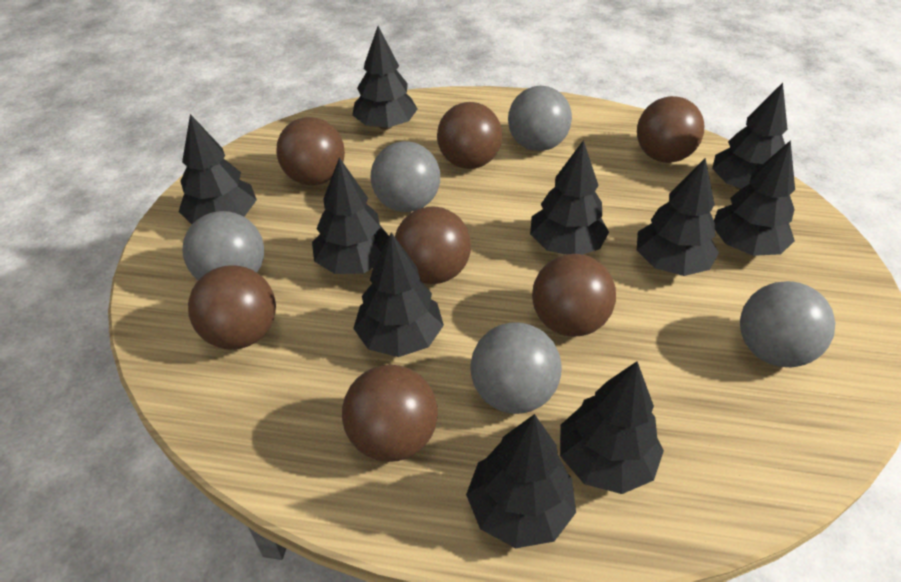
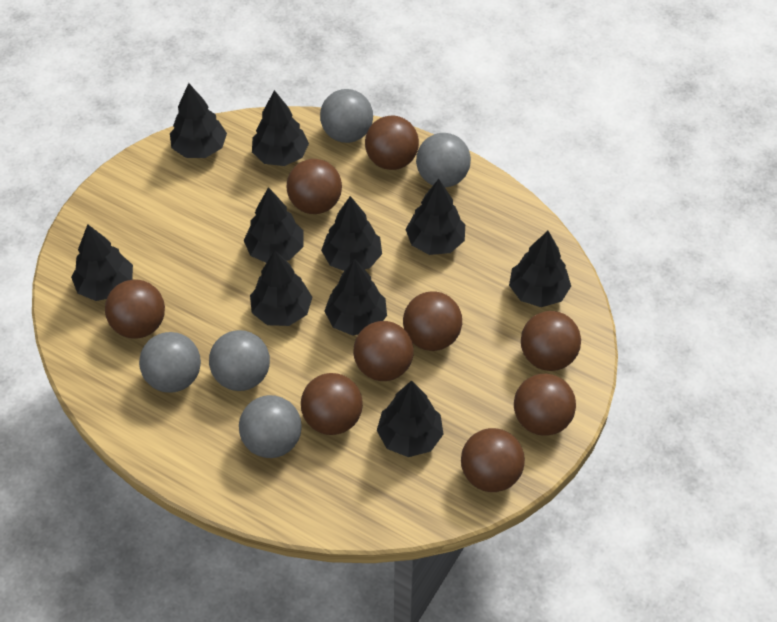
brown ball: 7 -> 9

